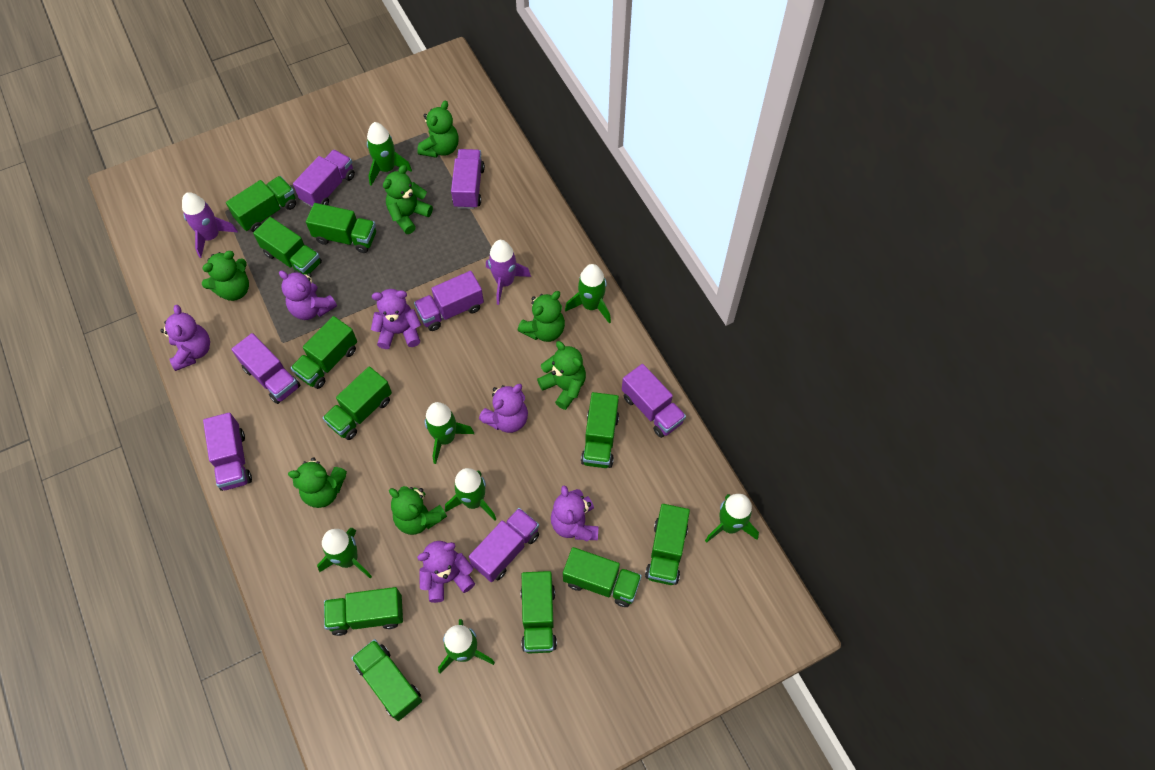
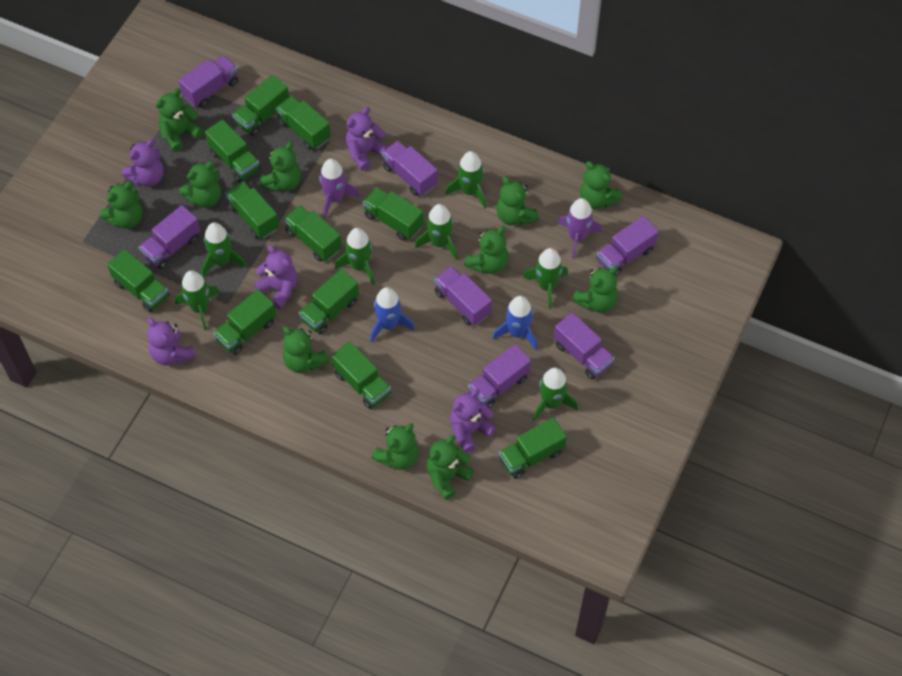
blue rocket: 0 -> 2
green teddy bear: 7 -> 11
purple teddy bear: 6 -> 5

